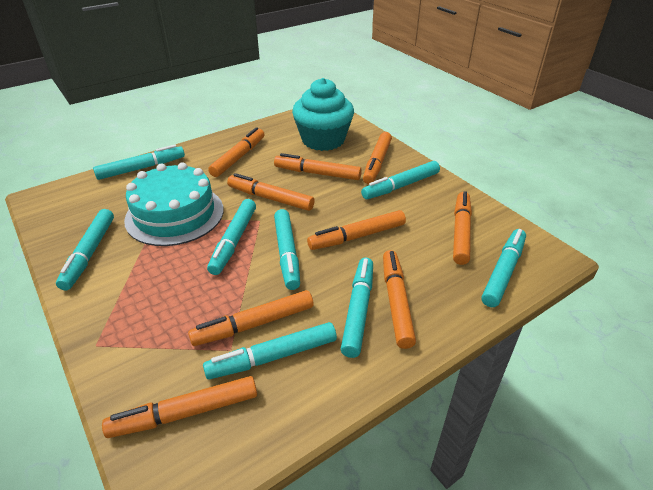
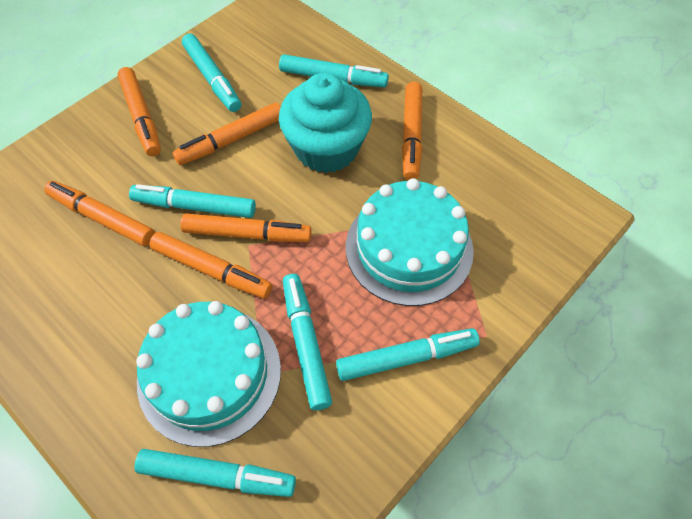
orange marker: 9 -> 6
turquoise cake: 1 -> 2
turquoise marker: 8 -> 6

